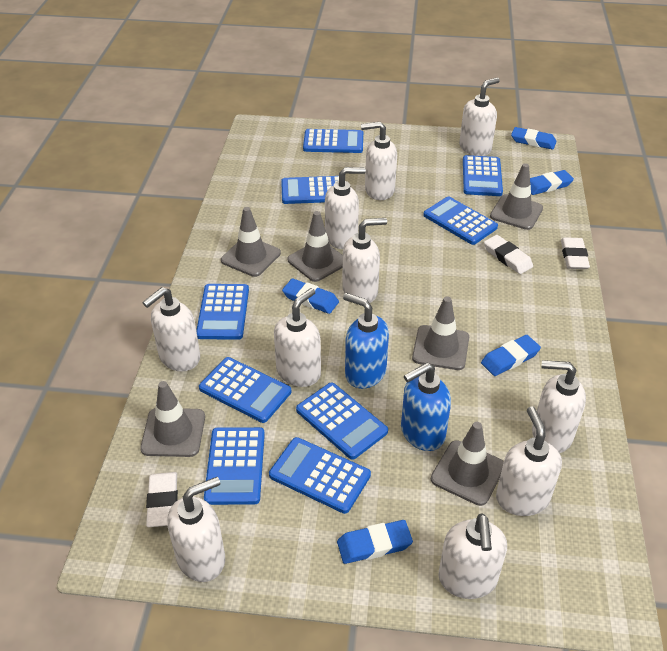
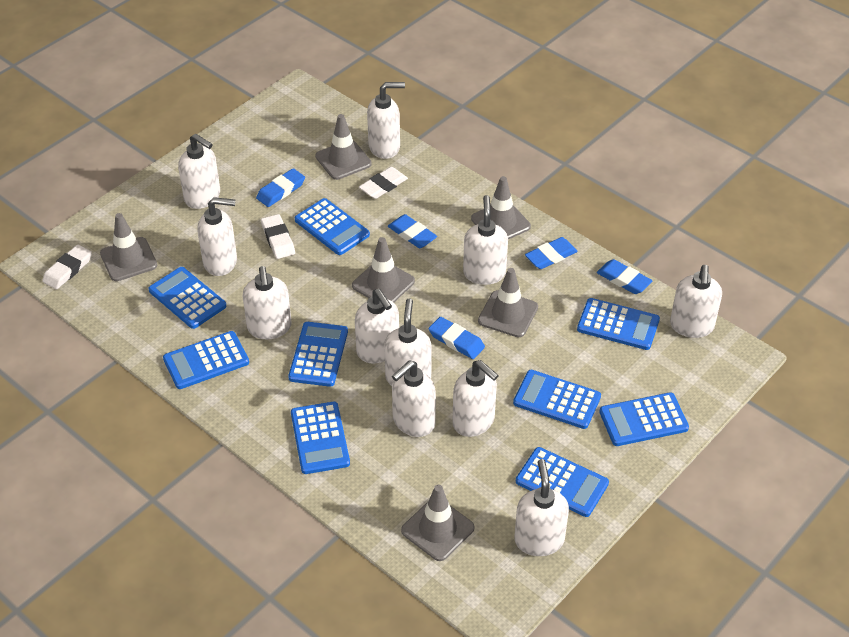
blue soap dispenser: 2 -> 0
white soap dispenser: 10 -> 11

